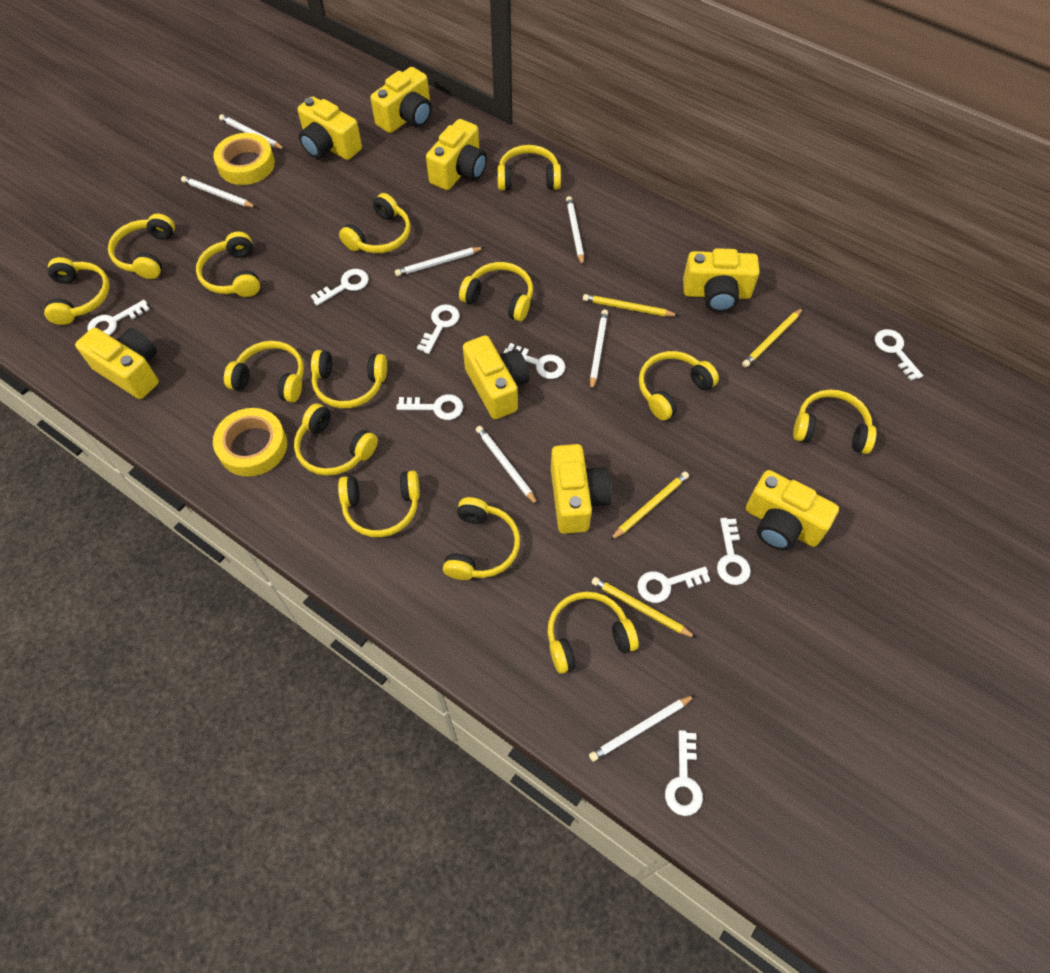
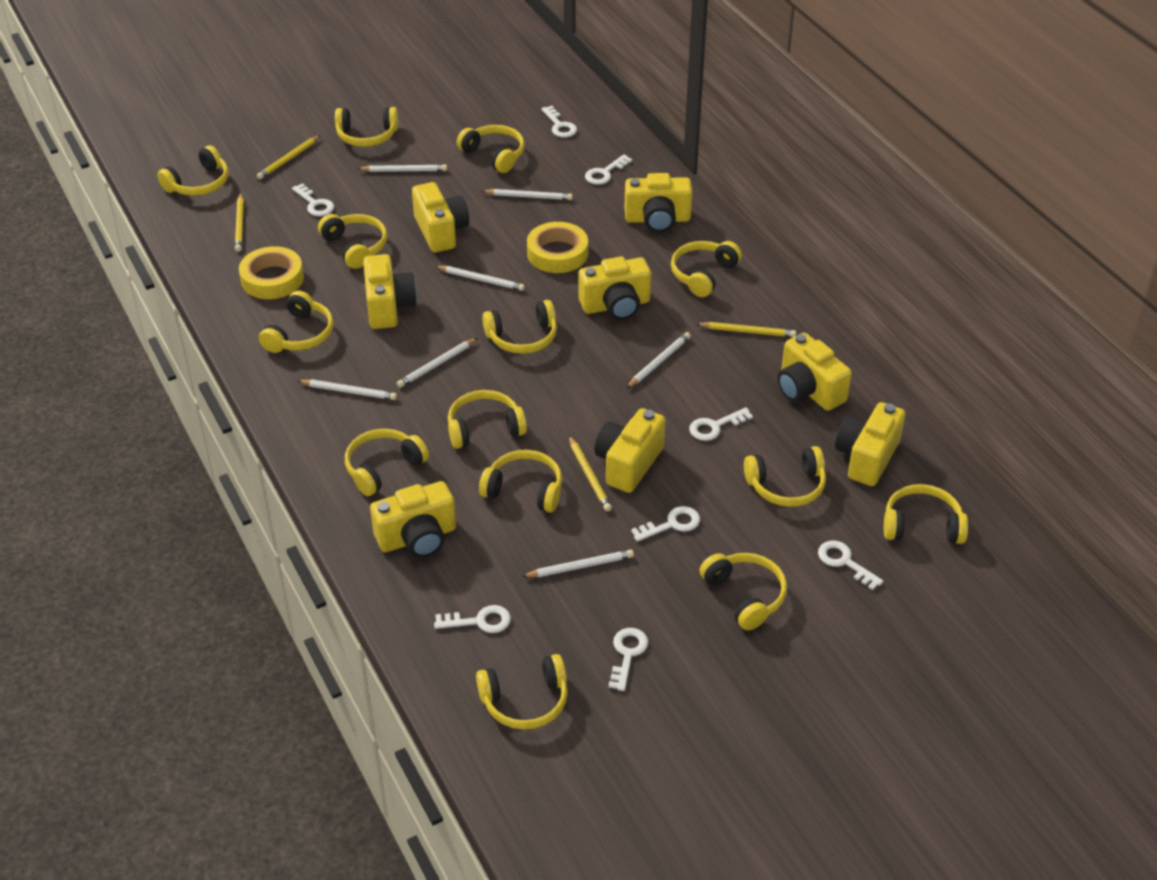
white key: 9 -> 8

